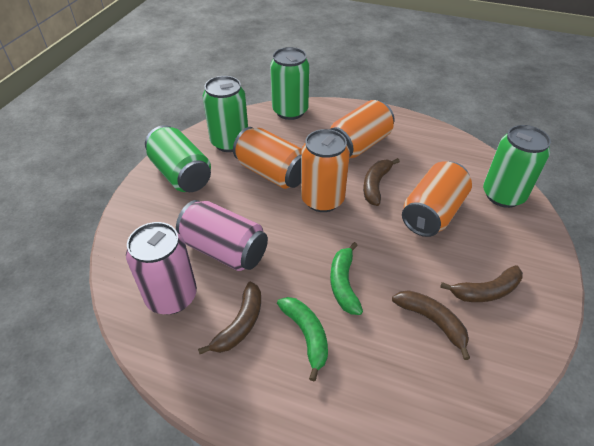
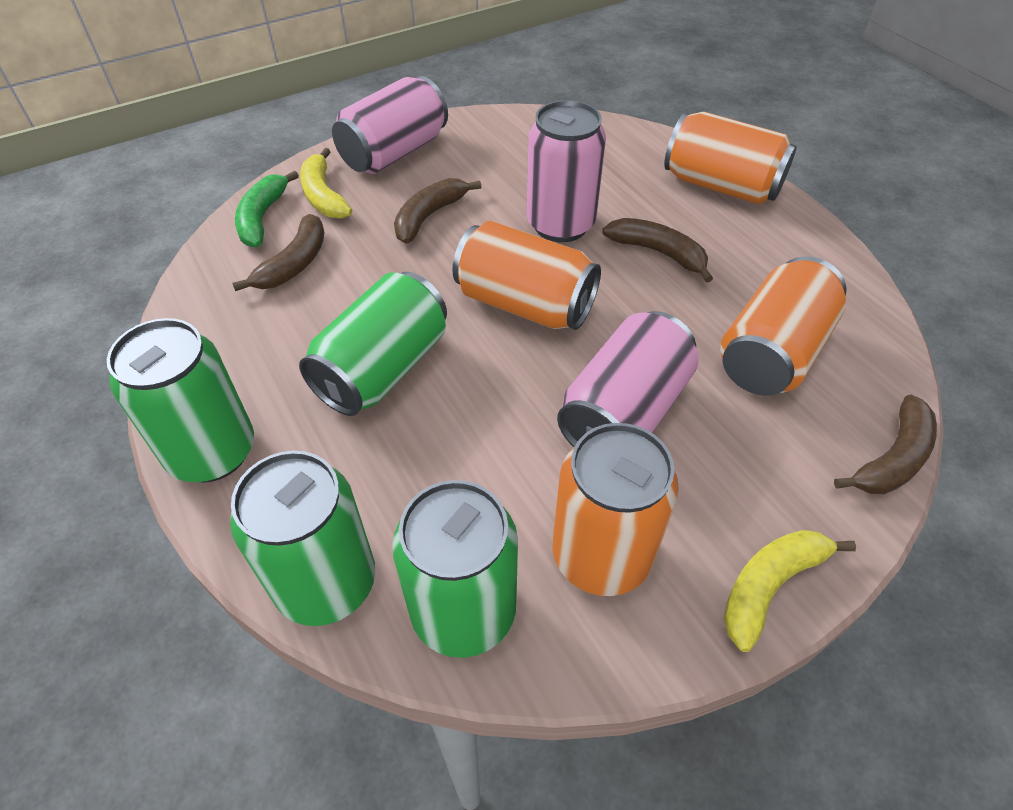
green banana: 2 -> 1
pink can: 2 -> 3
yellow banana: 0 -> 2

